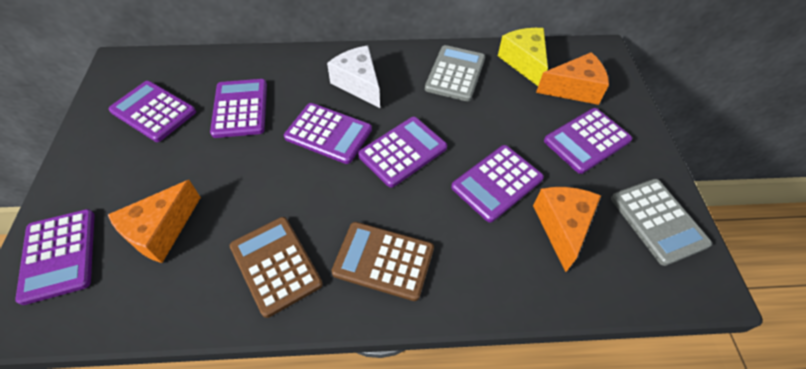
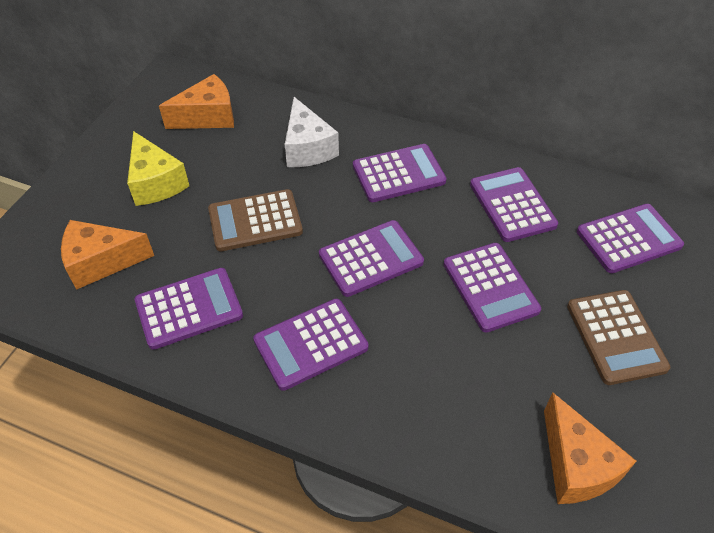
grey calculator: 2 -> 0

